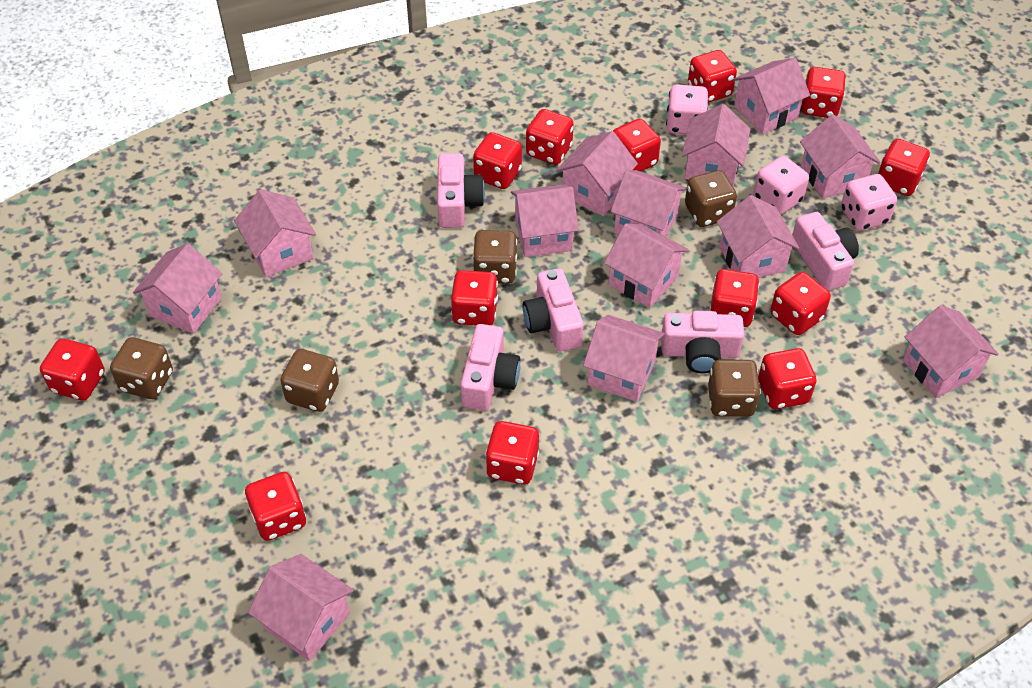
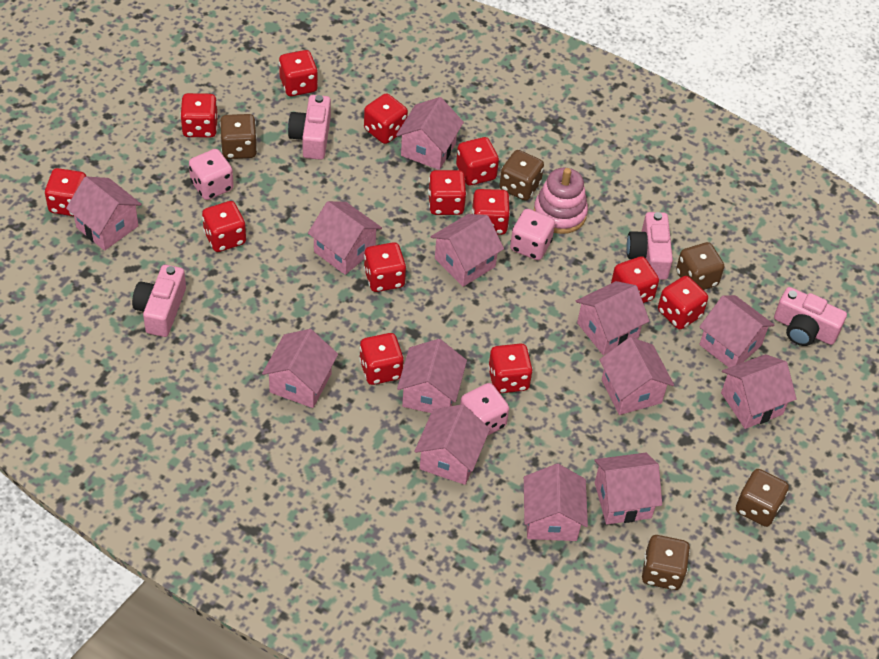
pink camera: 5 -> 4
pink stacking toy: 0 -> 1

